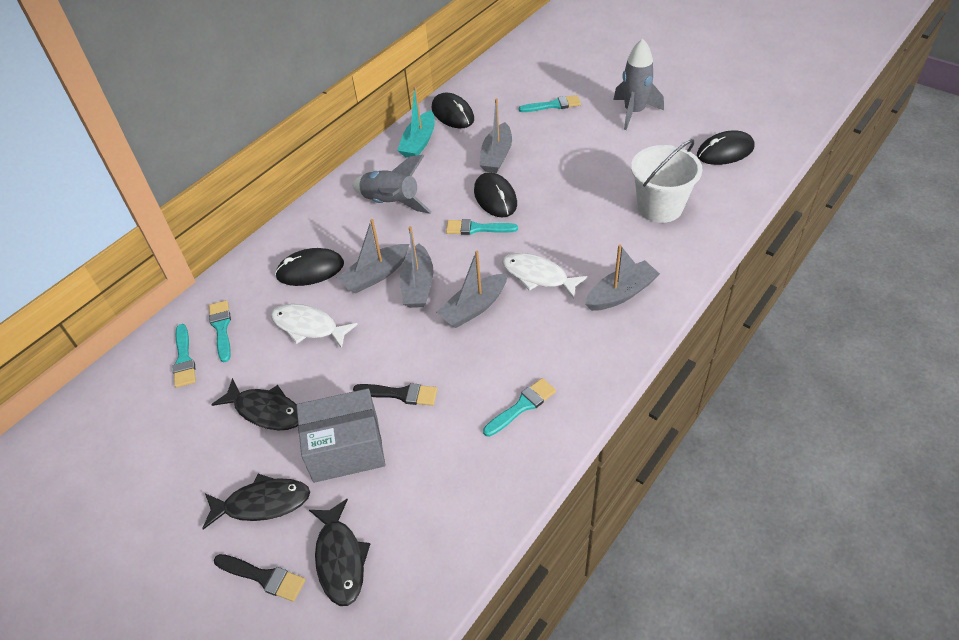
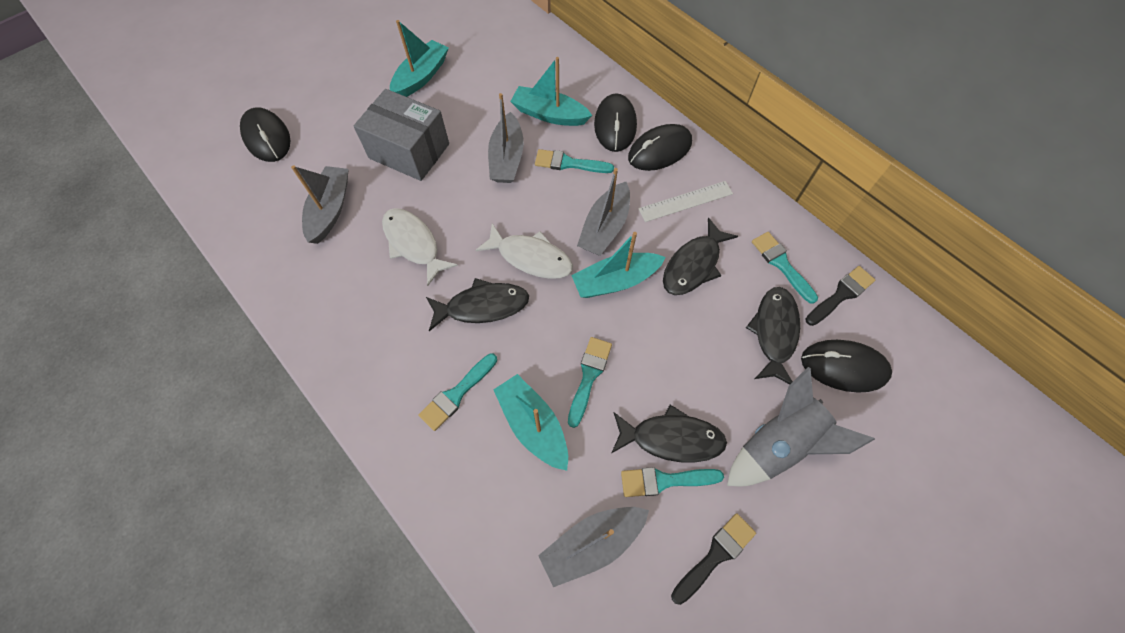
black fish: 3 -> 4
grey boat: 5 -> 4
grey rocket: 2 -> 1
turquoise boat: 1 -> 4
white bucket: 1 -> 0
white ruler: 0 -> 1

